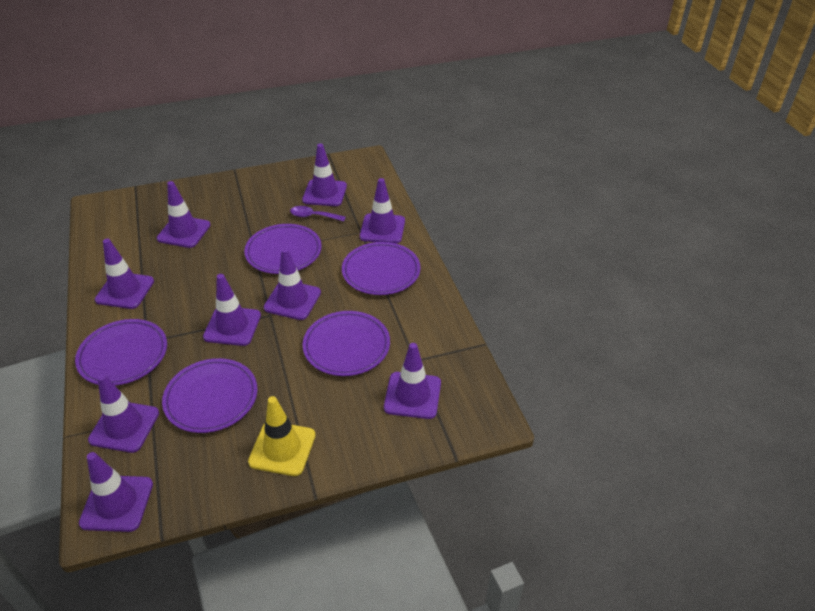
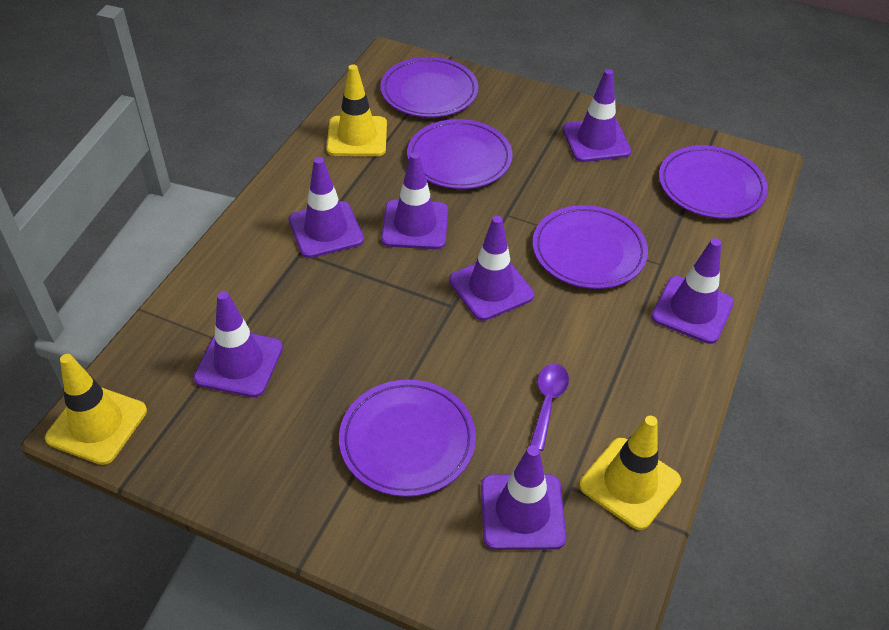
purple traffic cone: 9 -> 7
yellow traffic cone: 1 -> 3

